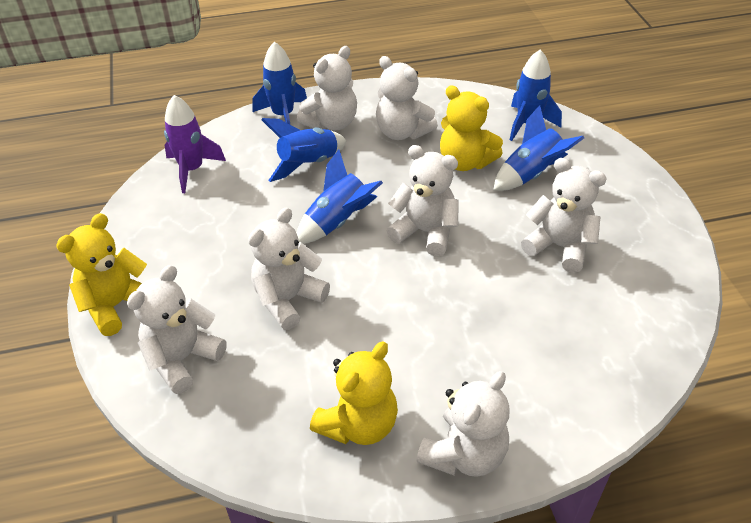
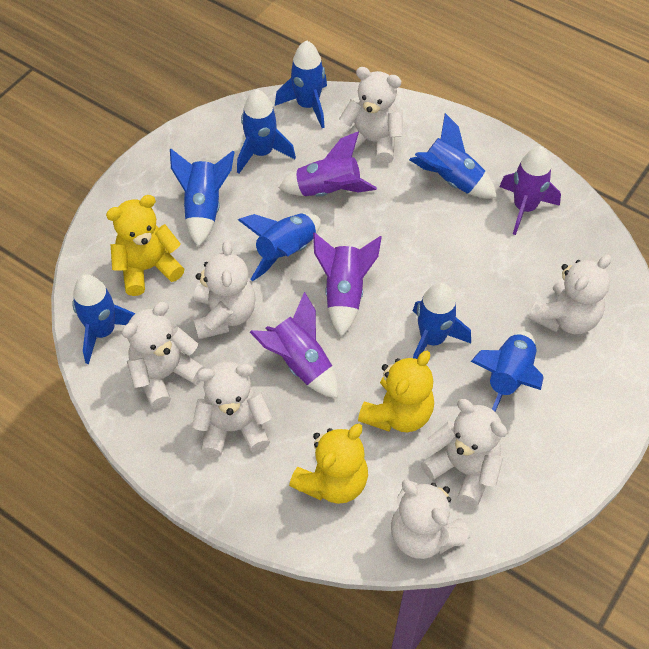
blue rocket: 5 -> 8
purple rocket: 1 -> 4

